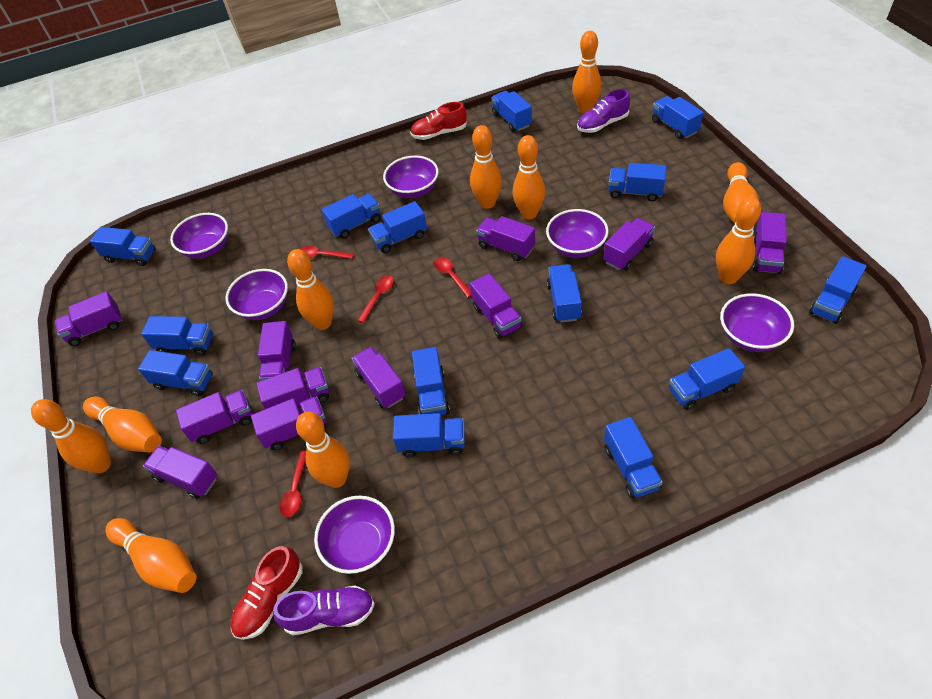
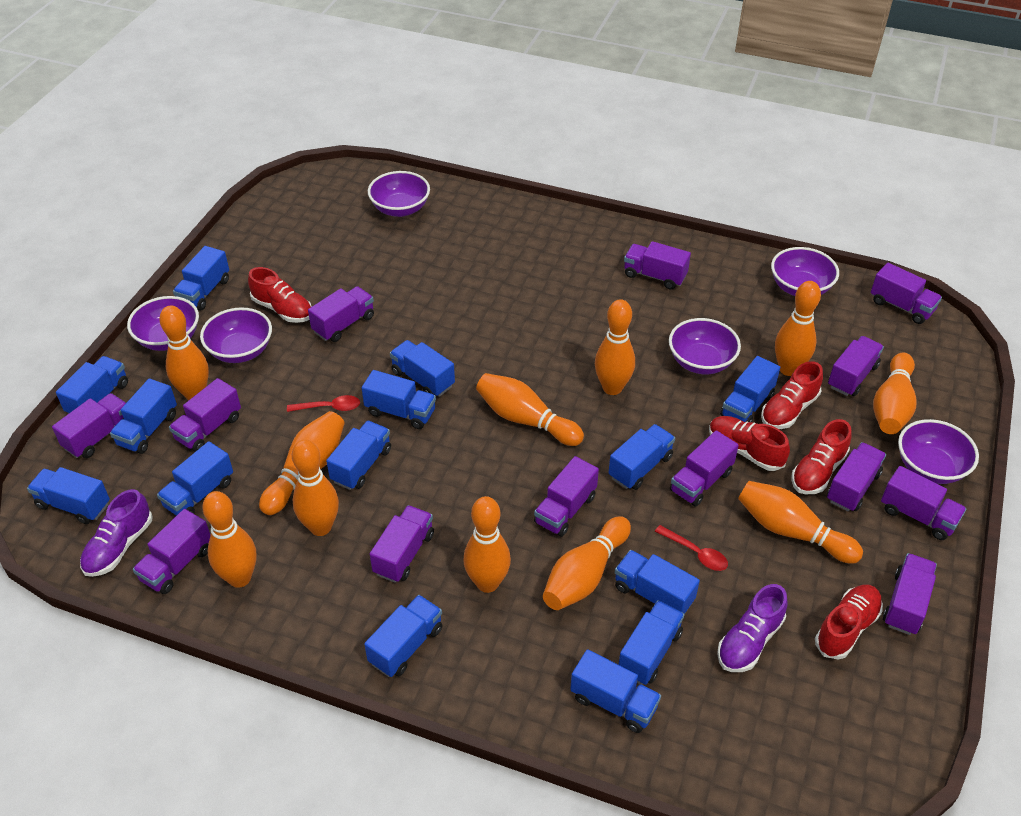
orange bowling pin: 10 -> 11
purple truck: 11 -> 13
red shoe: 2 -> 5
red spoon: 4 -> 2

